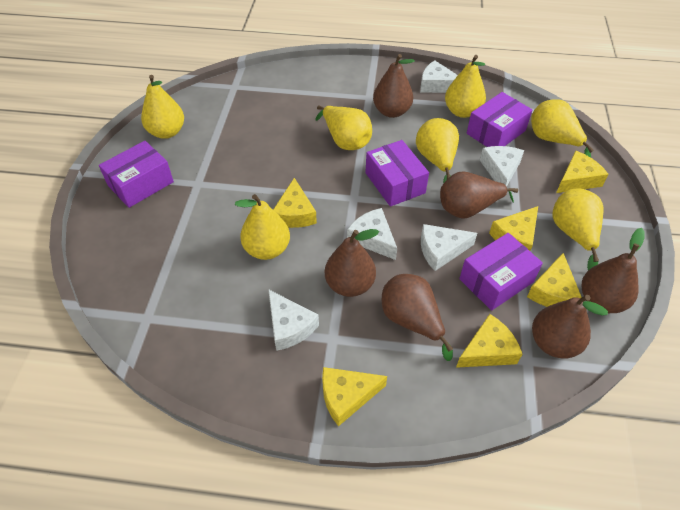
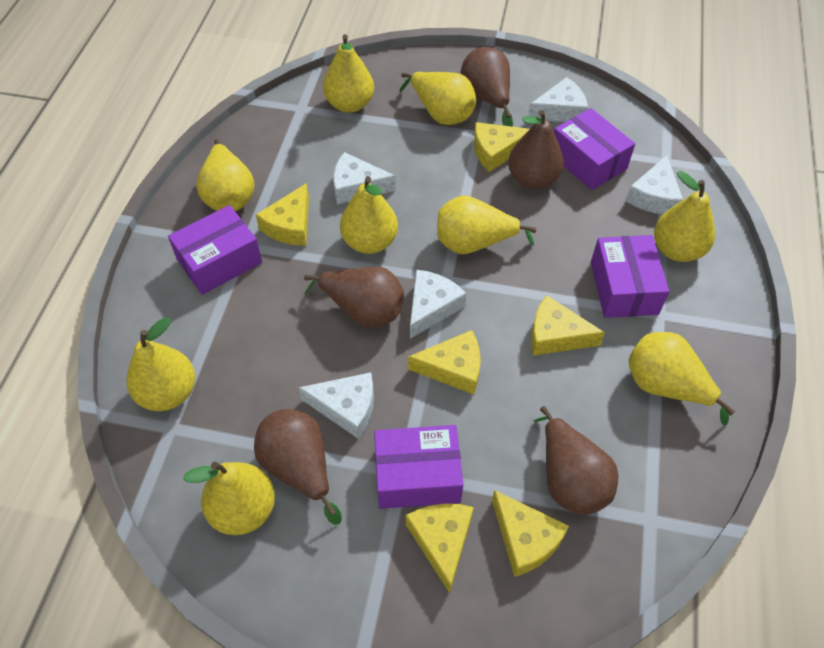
brown pear: 6 -> 5
yellow pear: 7 -> 9

